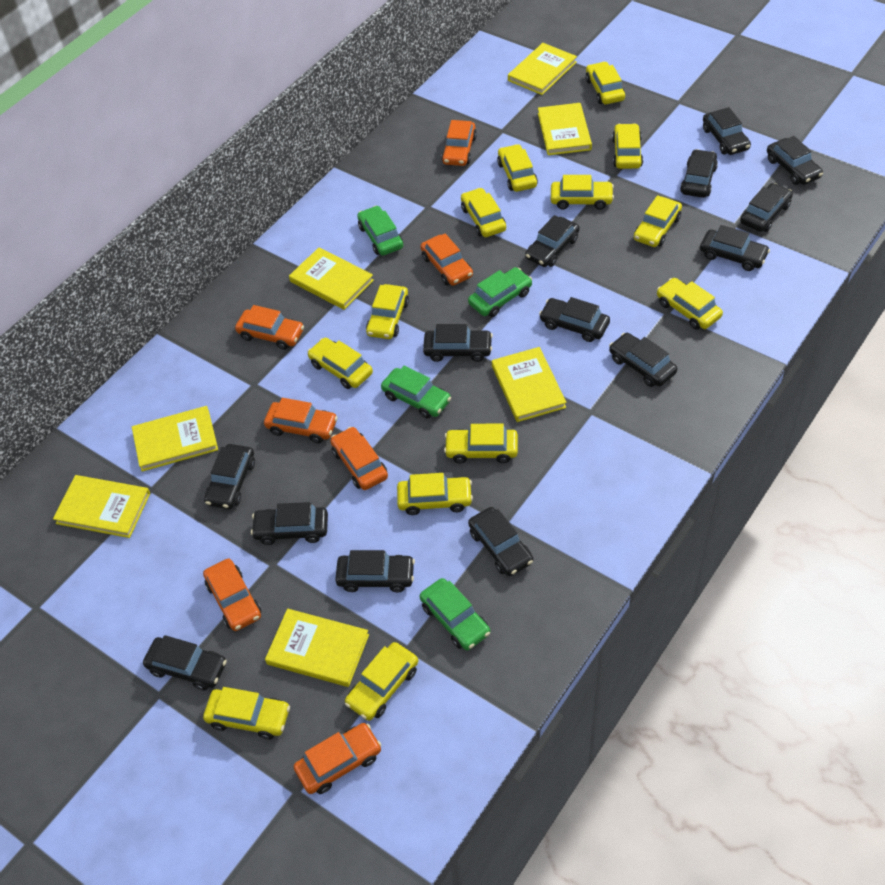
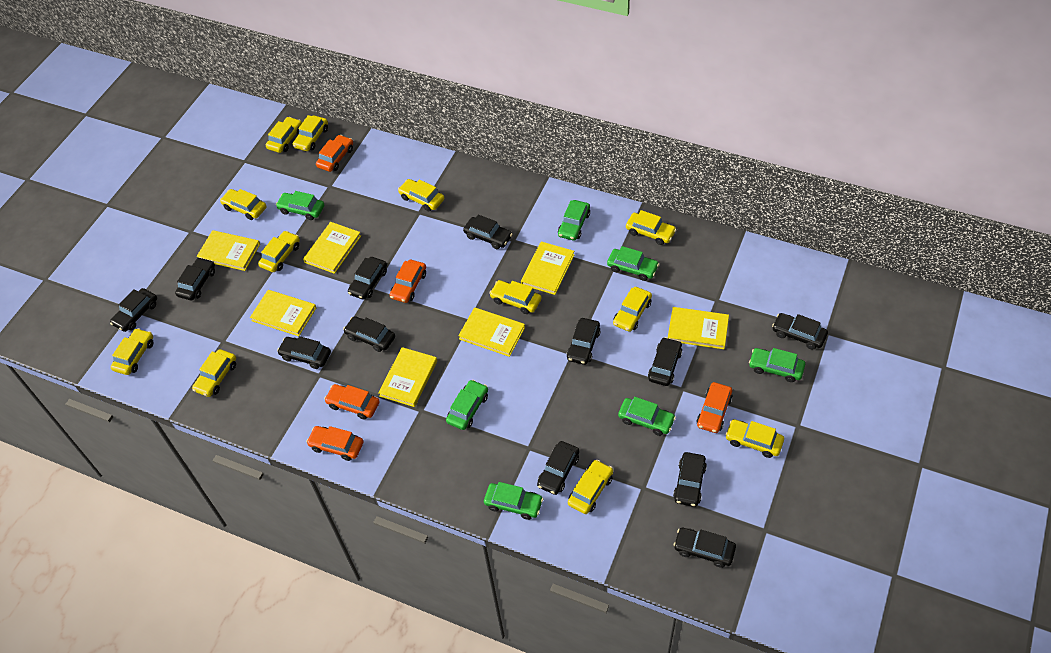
black car: 14 -> 12
green car: 4 -> 7
orange car: 7 -> 5
yellow car: 13 -> 12

